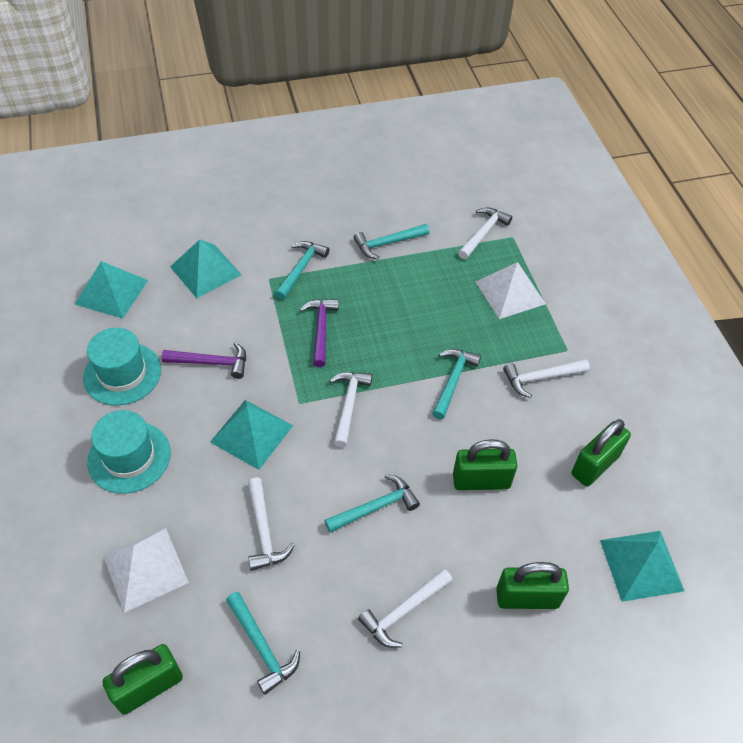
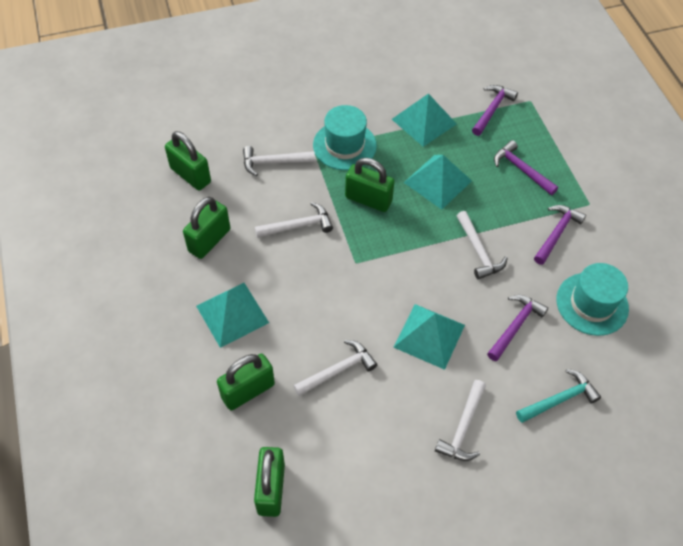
green padlock: 4 -> 5
purple hammer: 2 -> 4
turquoise hammer: 5 -> 1
white pyramid: 2 -> 0

